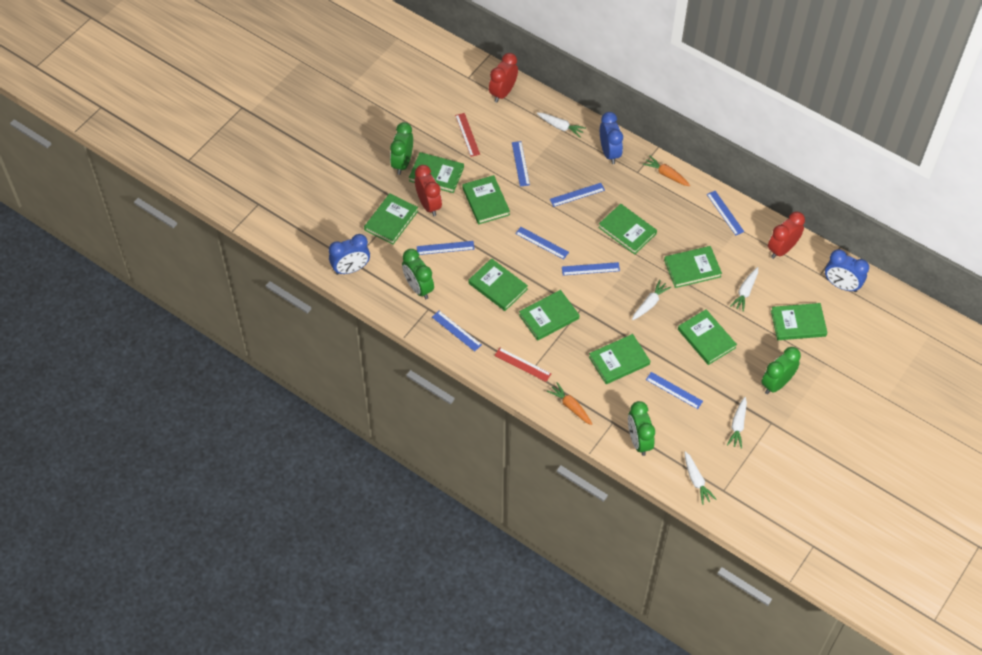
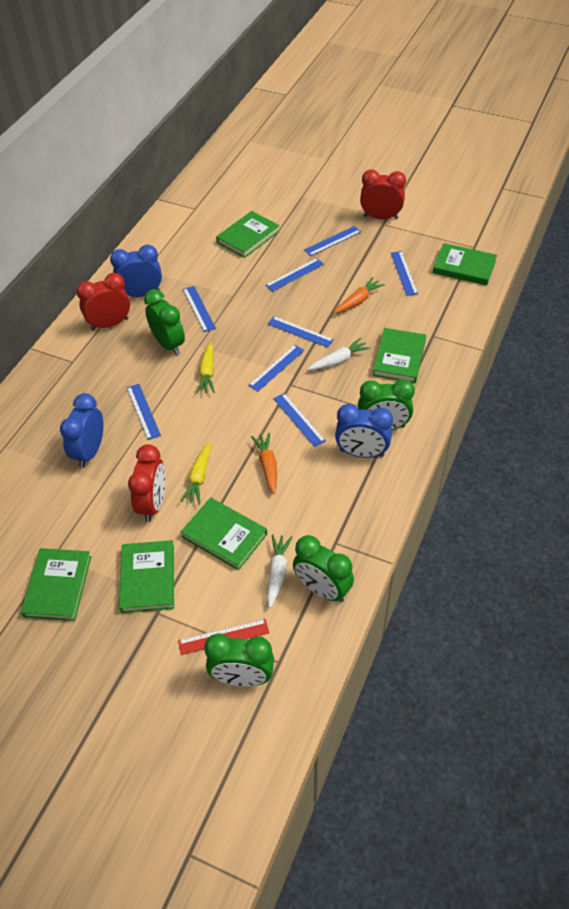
green book: 10 -> 6
red ruler: 2 -> 1
white carrot: 5 -> 2
yellow carrot: 0 -> 2

